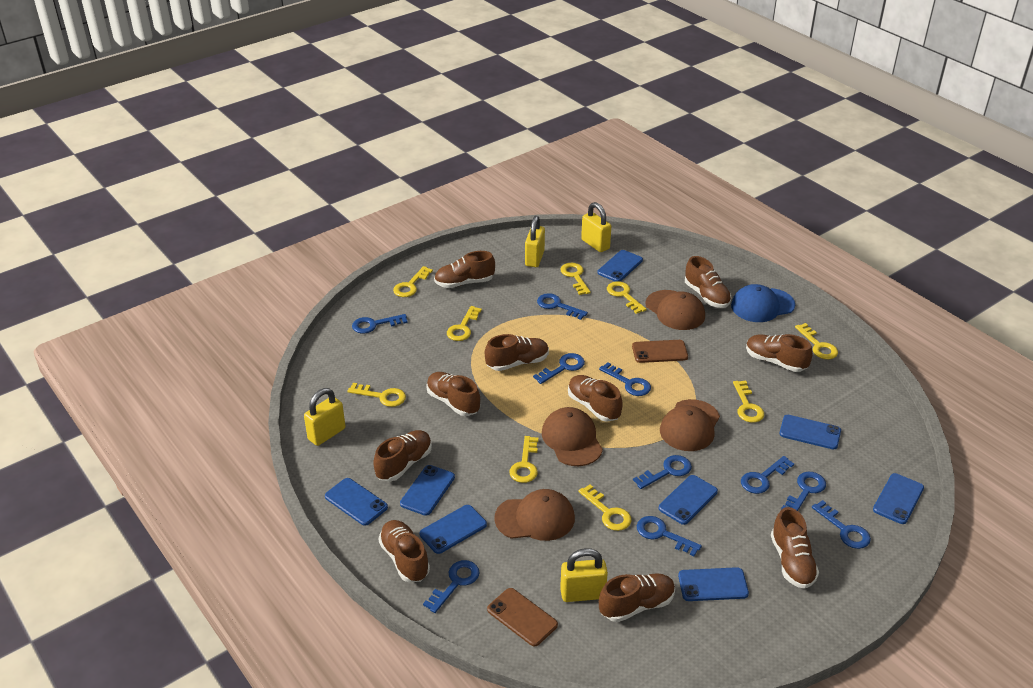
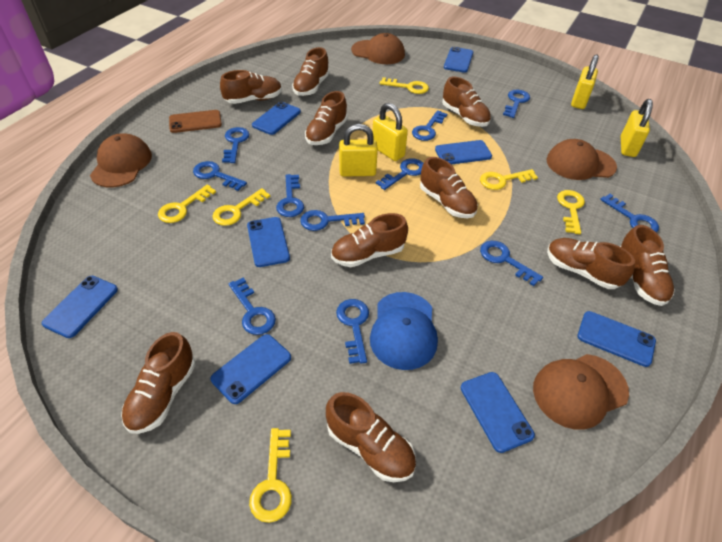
blue key: 10 -> 11
brown phone: 2 -> 1
yellow key: 9 -> 6

